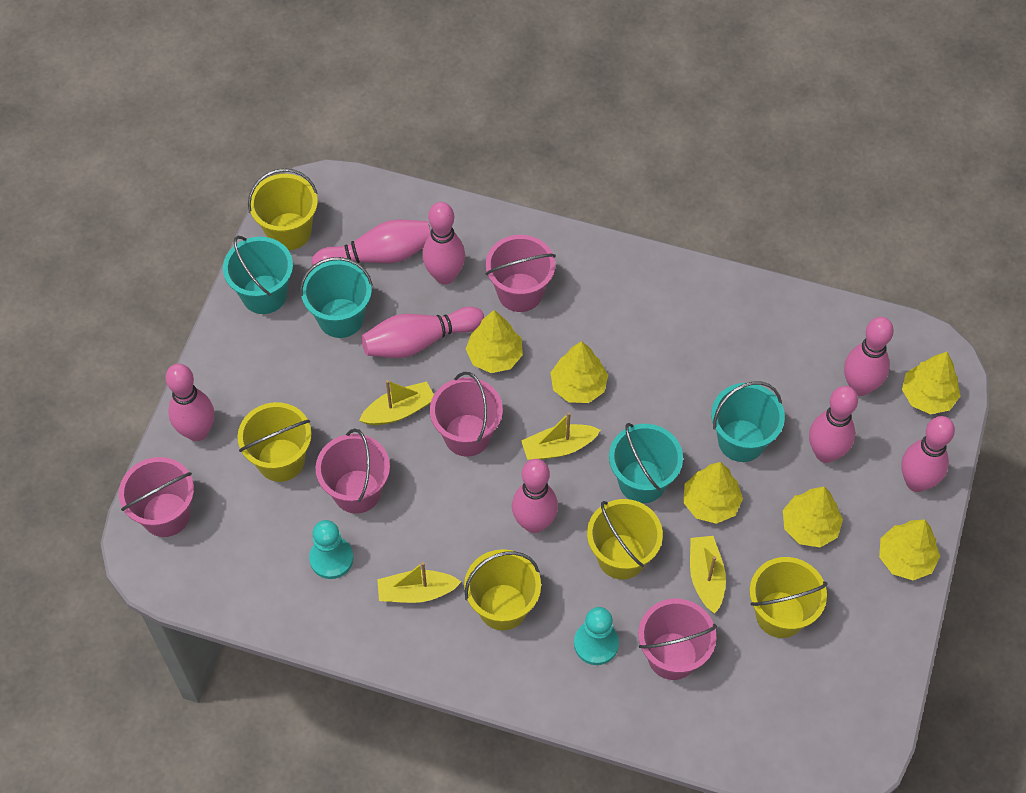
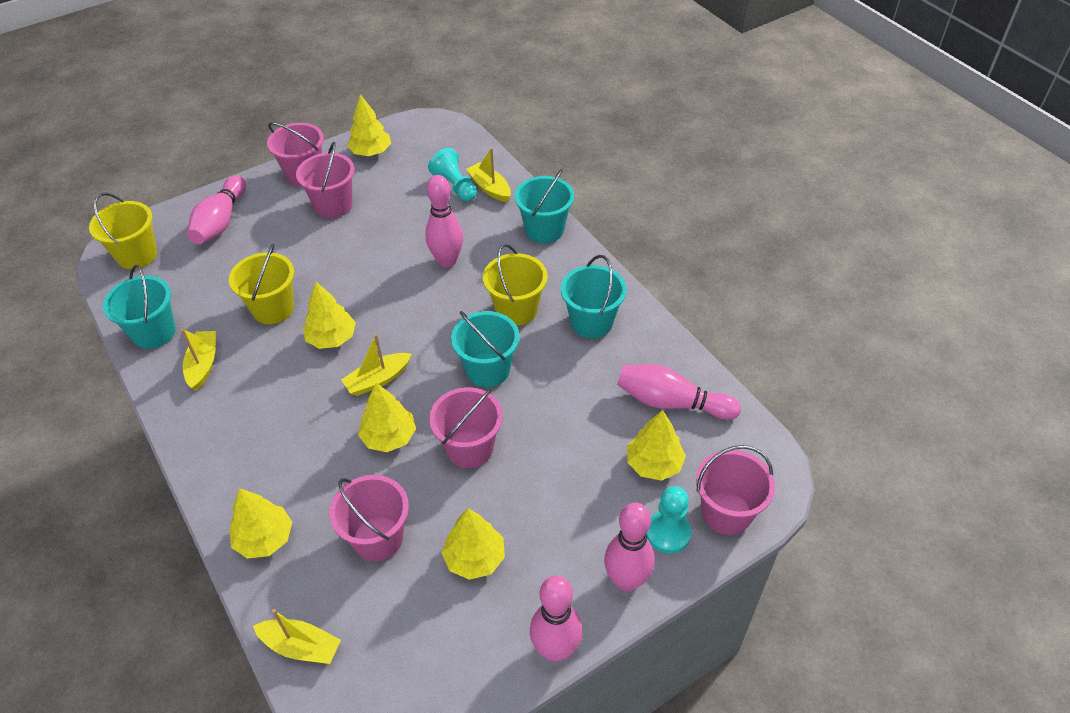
pink bowling pin: 8 -> 5
yellow bucket: 5 -> 3

